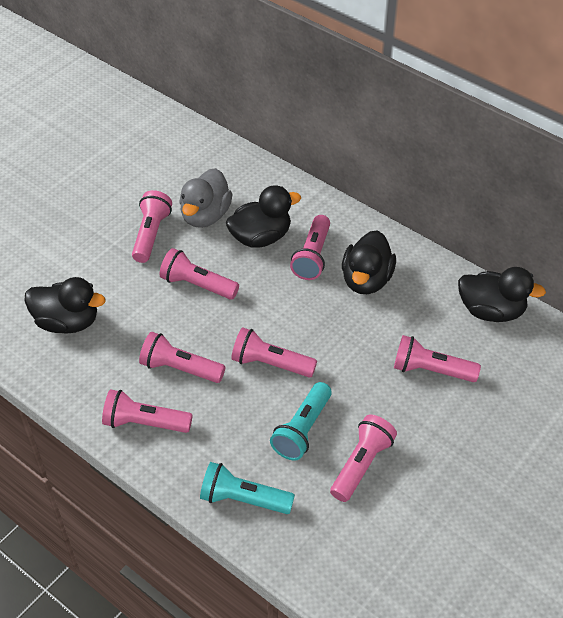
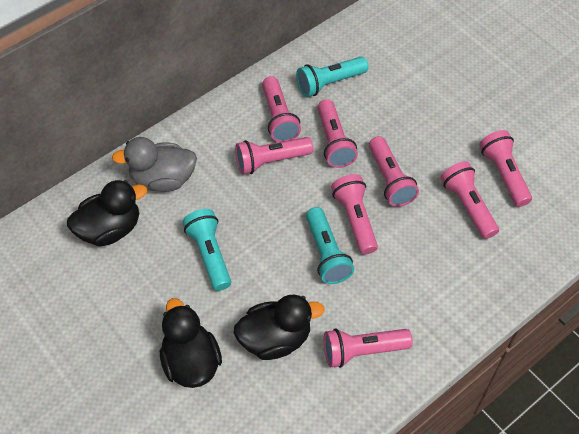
black duck: 4 -> 3
turquoise flashlight: 2 -> 3

